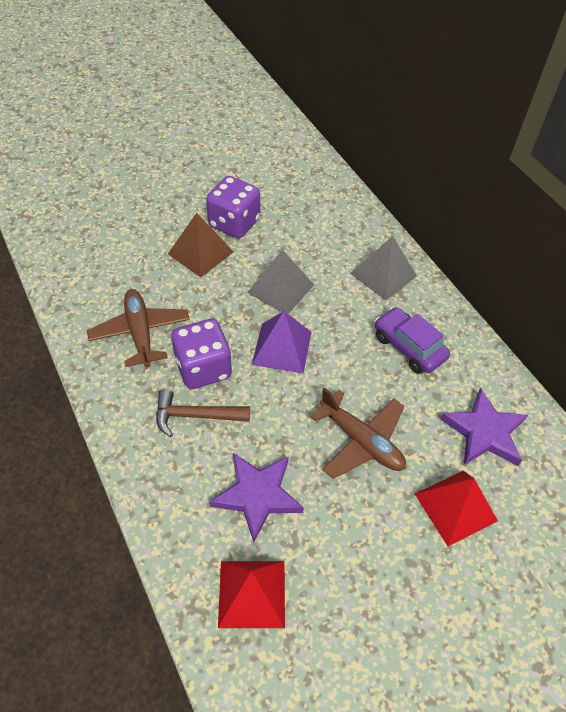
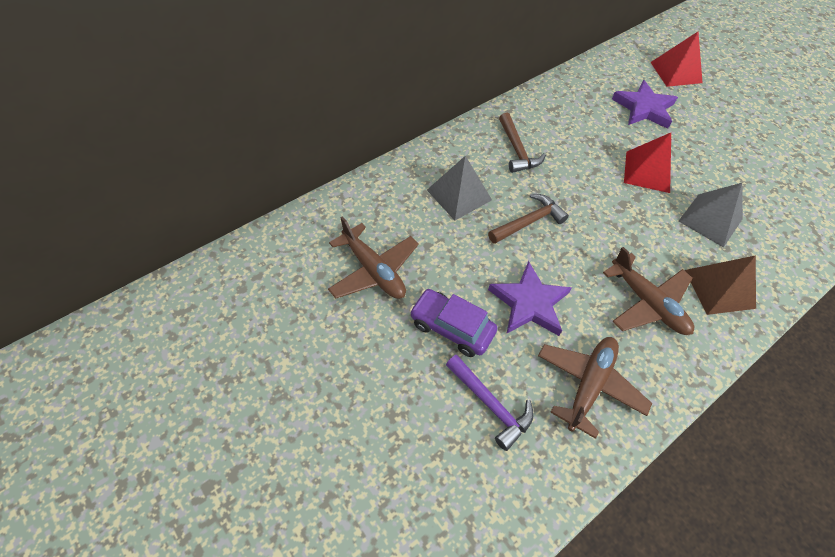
brown hammer: 1 -> 2
brown plane: 2 -> 3
purple dice: 2 -> 0
purple hammer: 0 -> 1
purple pyramid: 1 -> 0

